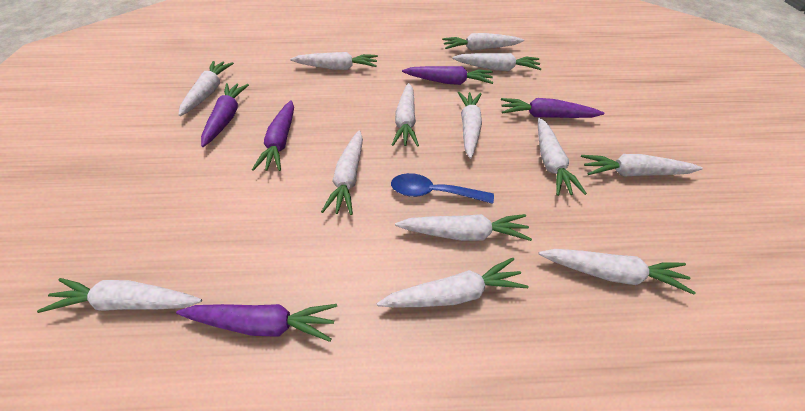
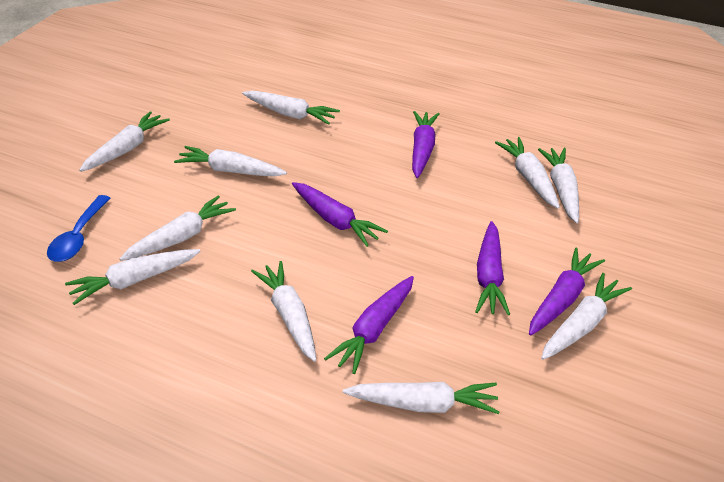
white carrot: 13 -> 10

